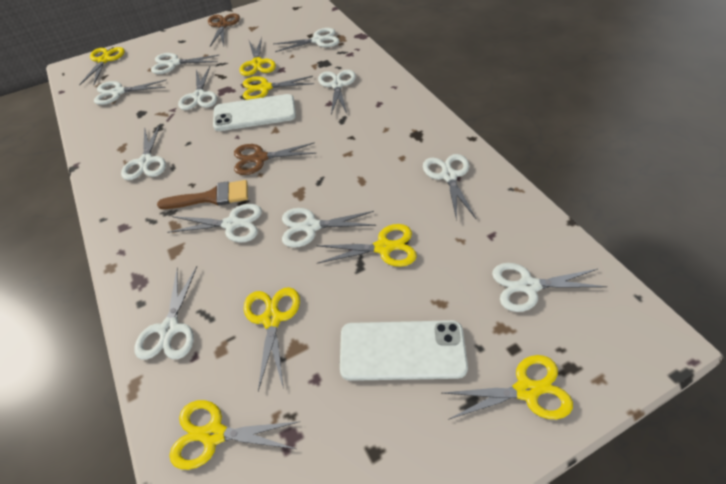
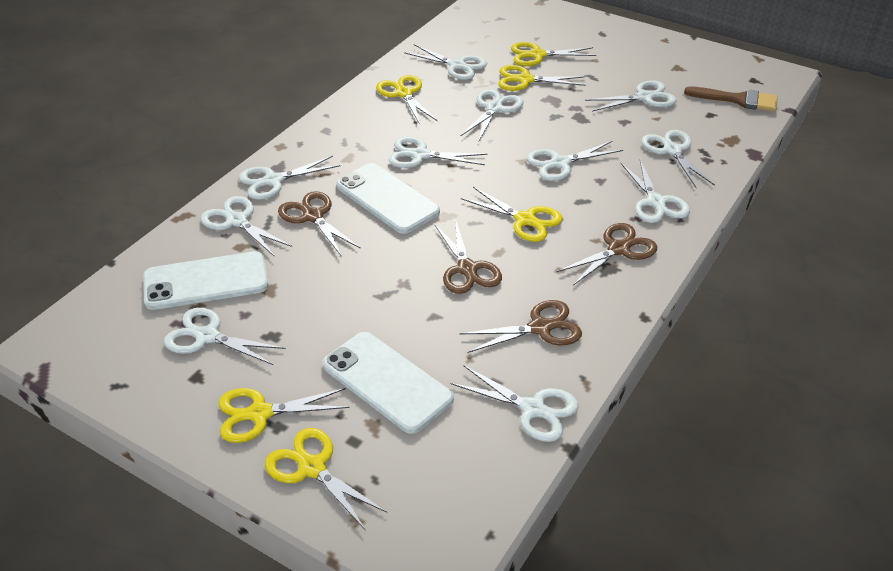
brown scissors: 2 -> 4
white phone: 2 -> 3
yellow scissors: 7 -> 6

